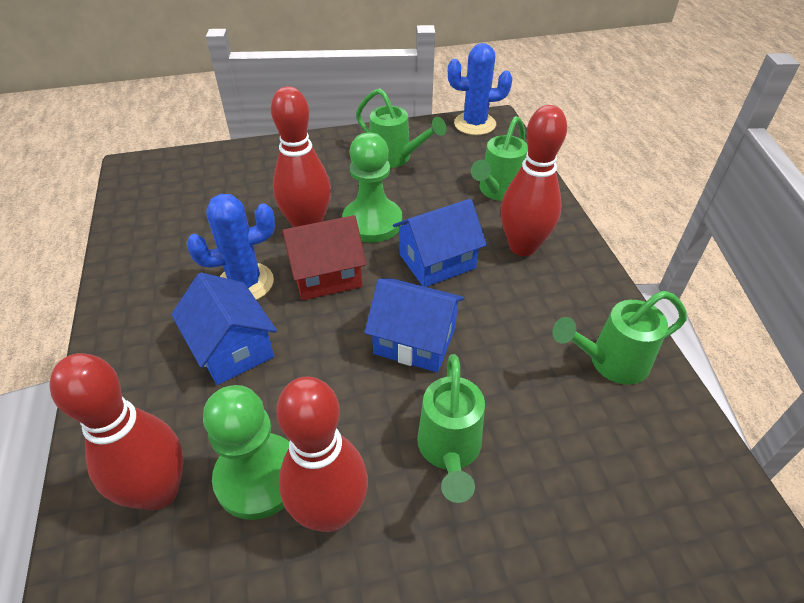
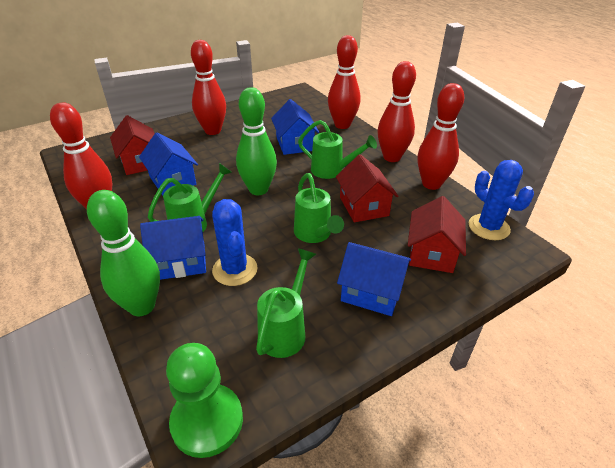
blue house: 3 -> 4
green bowling pin: 0 -> 2
green pawn: 2 -> 1
red bowling pin: 4 -> 5
red house: 1 -> 3

